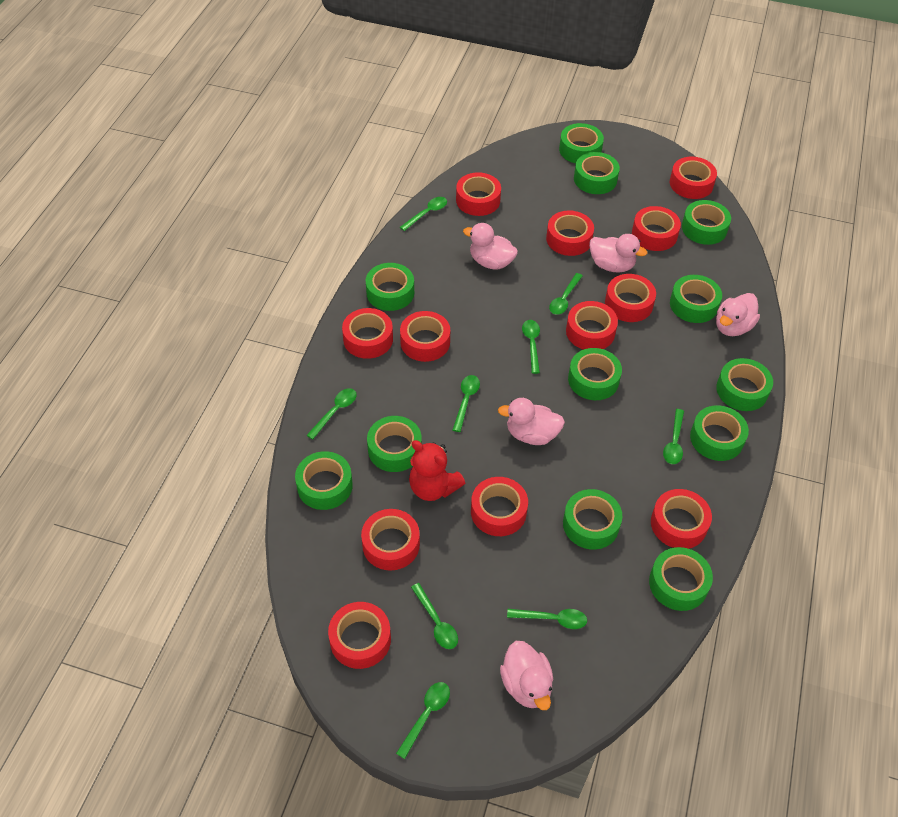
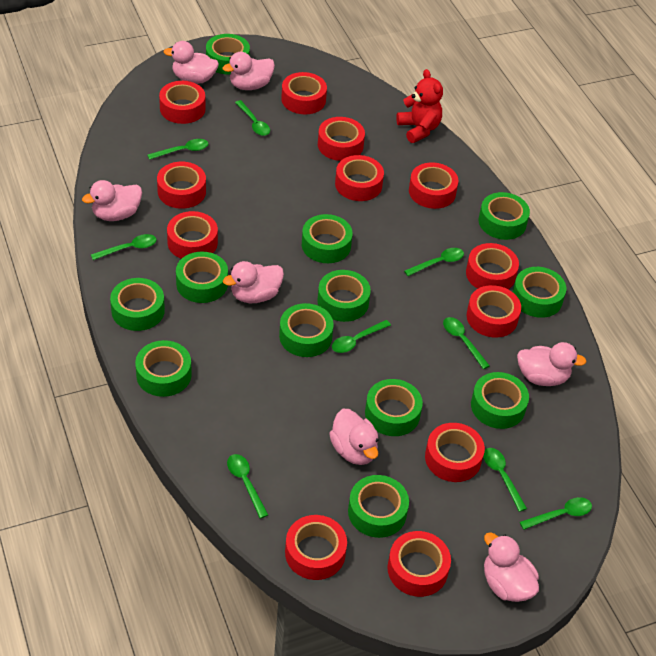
pink duck: 5 -> 7

